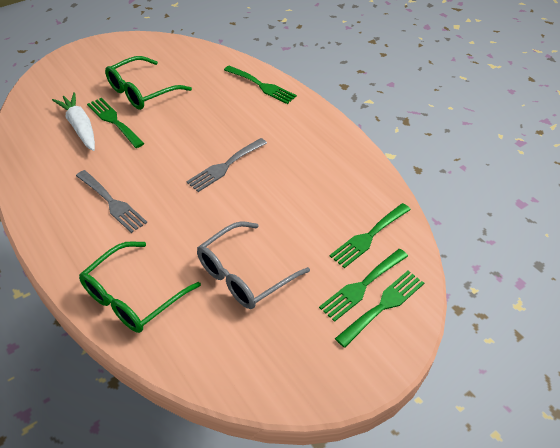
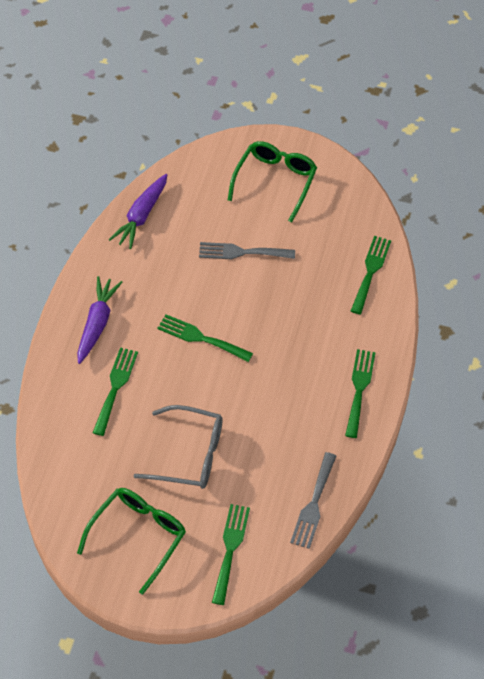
purple carrot: 0 -> 2
white carrot: 1 -> 0

